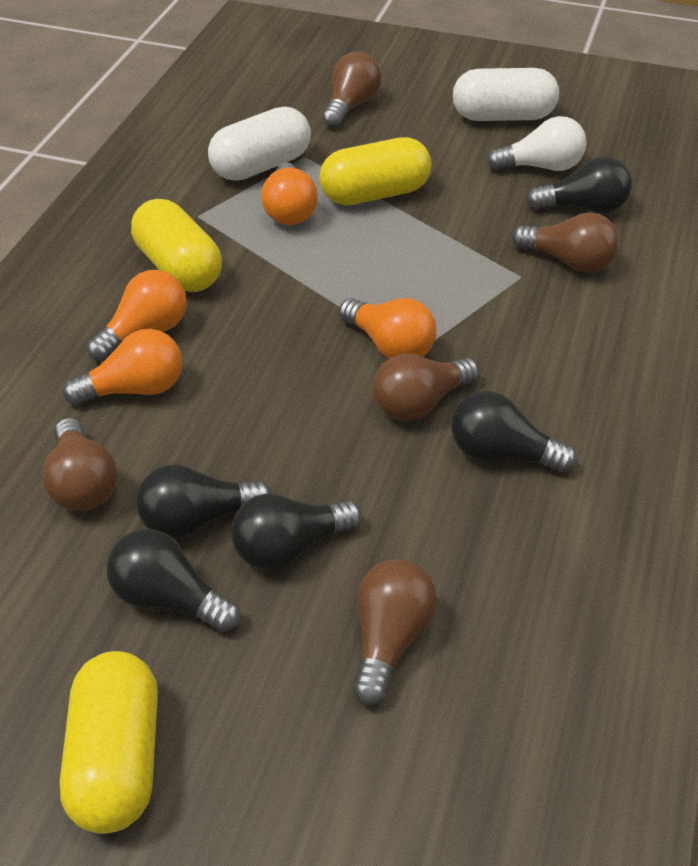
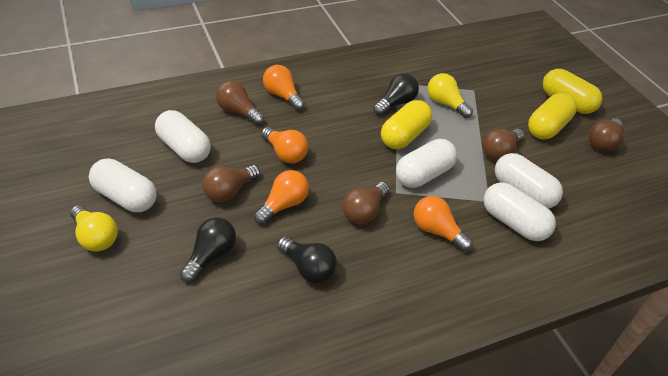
black light bulb: 5 -> 3
white capsule: 2 -> 5
white light bulb: 1 -> 0
yellow light bulb: 0 -> 2

